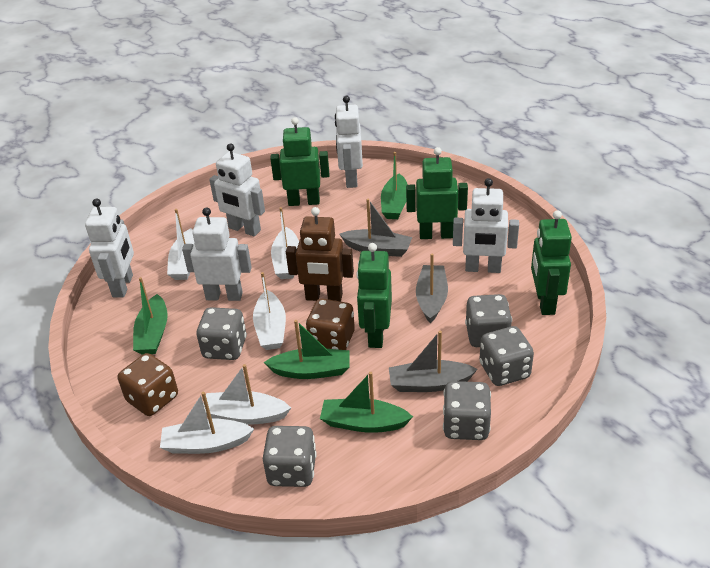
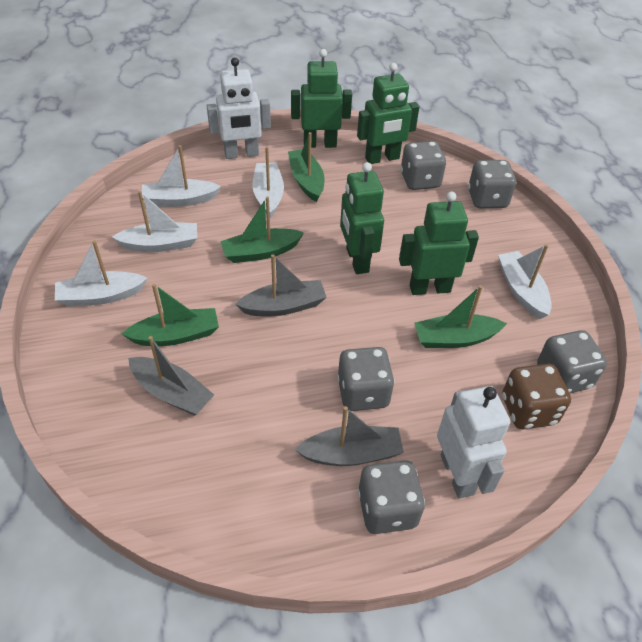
brown dice: 2 -> 1
brown robot: 1 -> 0
white robot: 5 -> 2

